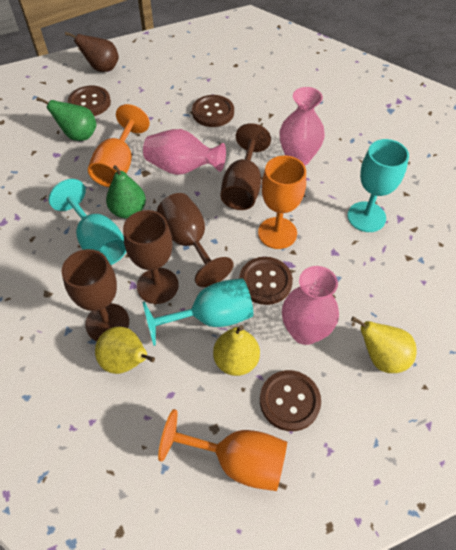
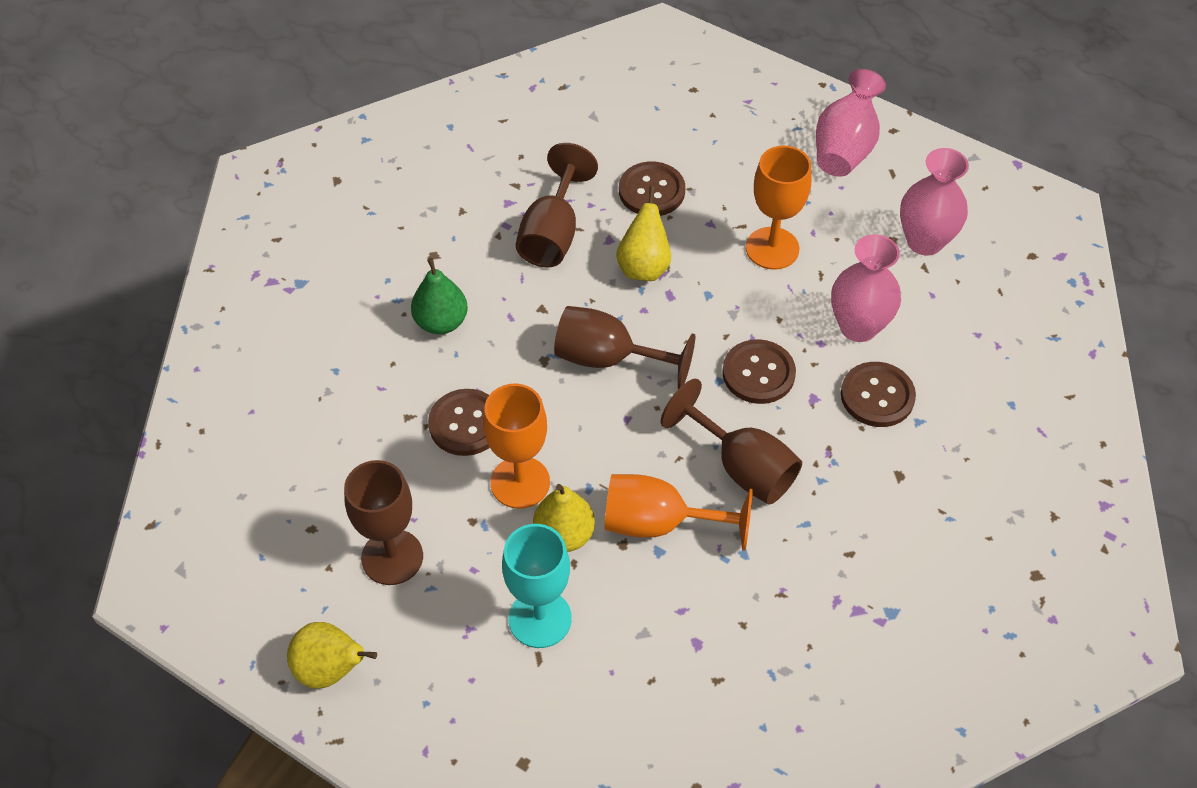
brown pear: 1 -> 0
green pear: 2 -> 1
turquoise goblet: 3 -> 1

